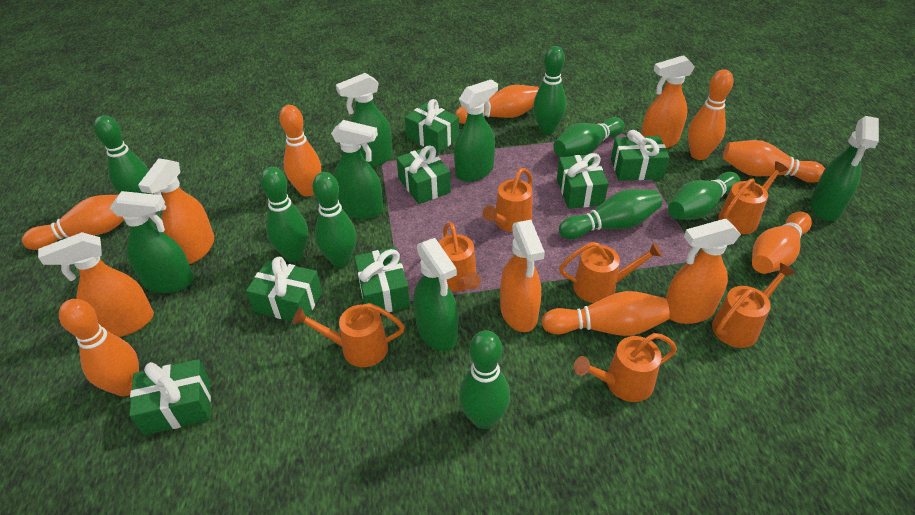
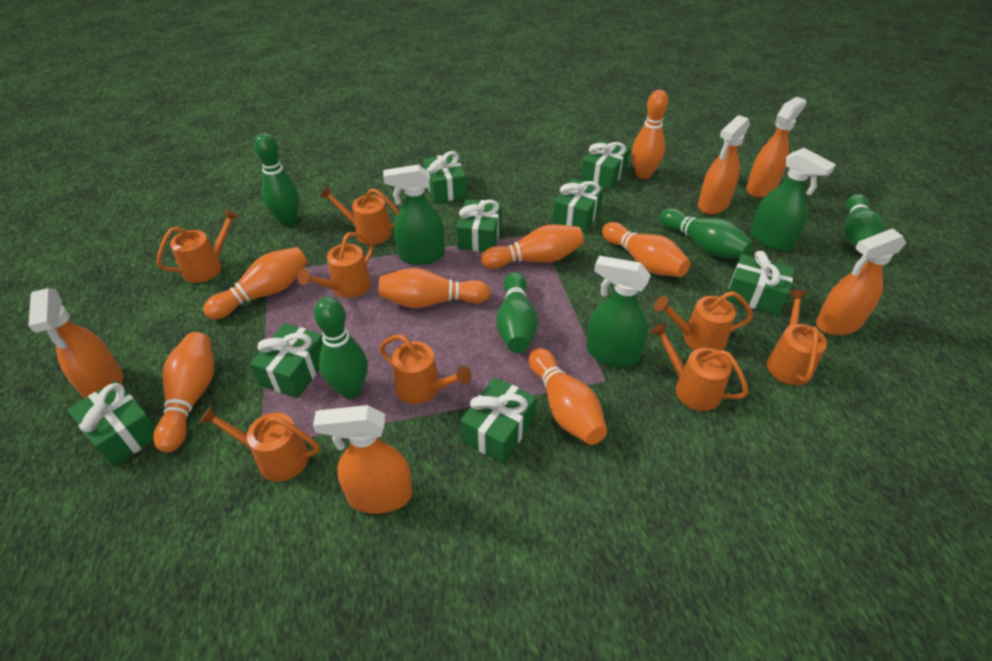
green bowling pin: 8 -> 5
green gift: 7 -> 8
green spray bottle: 6 -> 3
orange bowling pin: 8 -> 7
orange watering can: 7 -> 8

